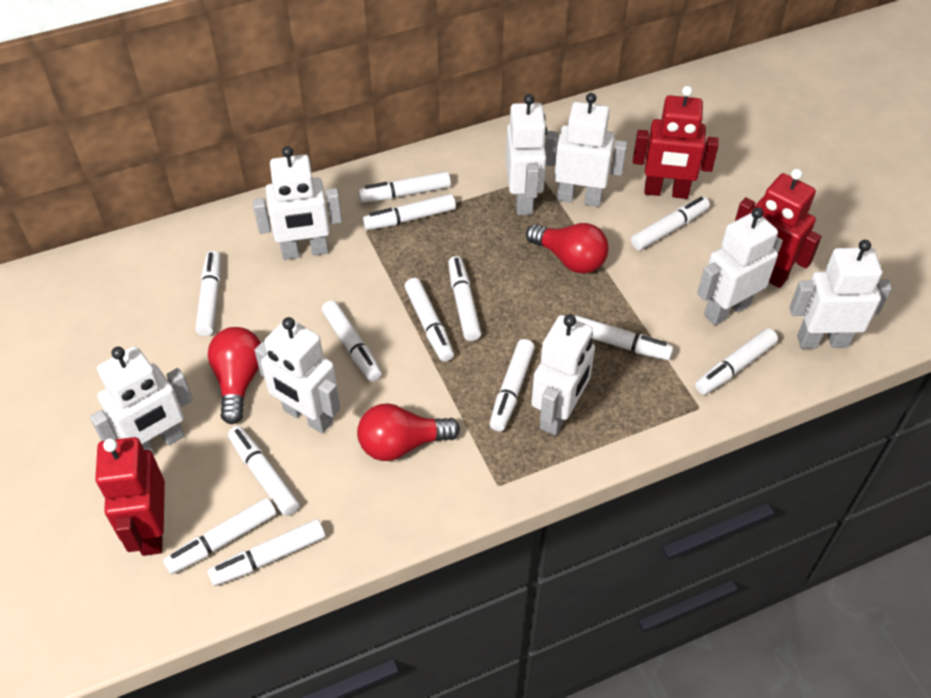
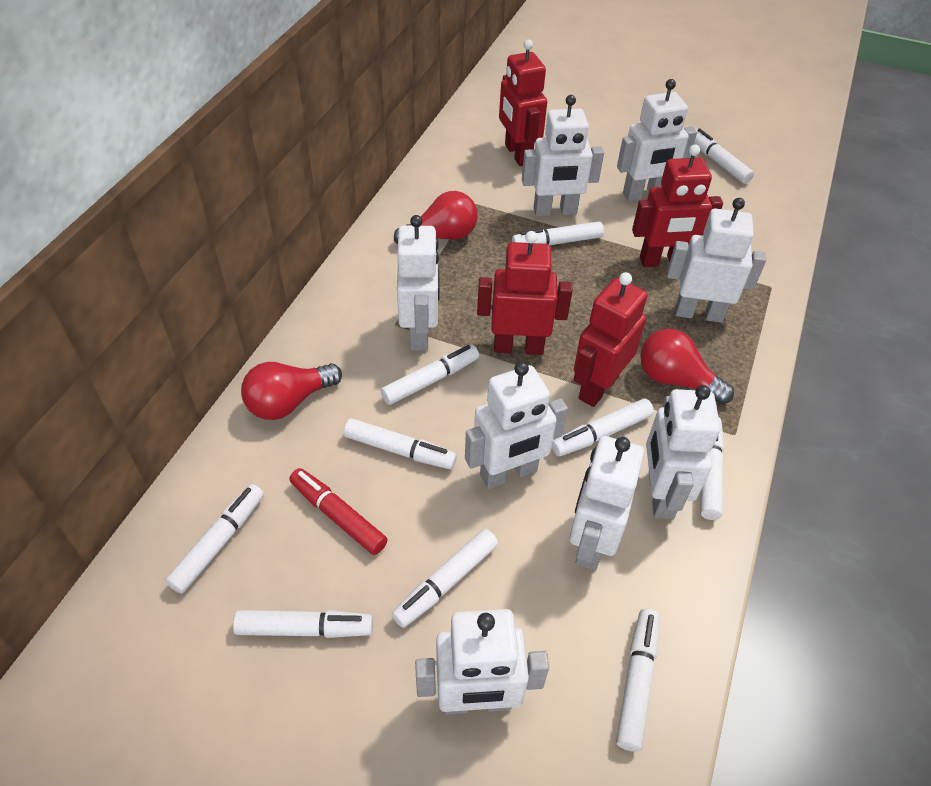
red marker: 0 -> 1
red robot: 3 -> 4
white marker: 13 -> 10

